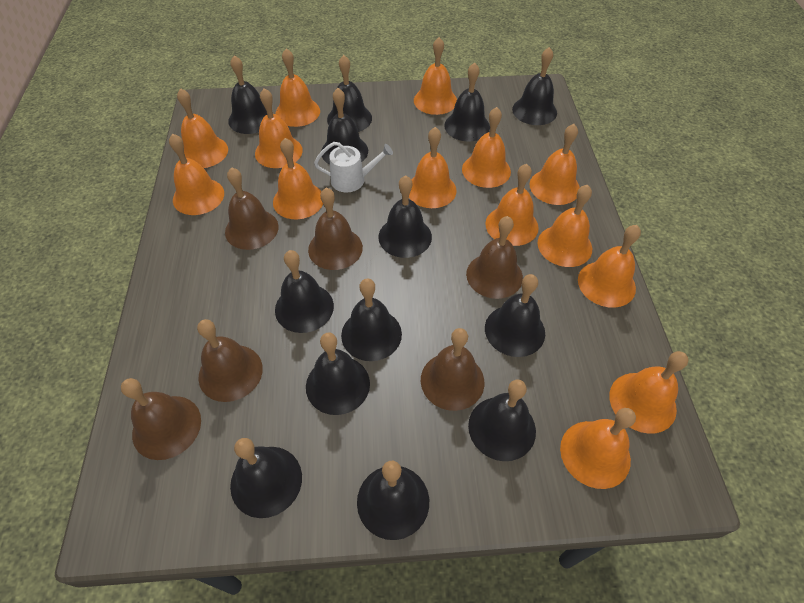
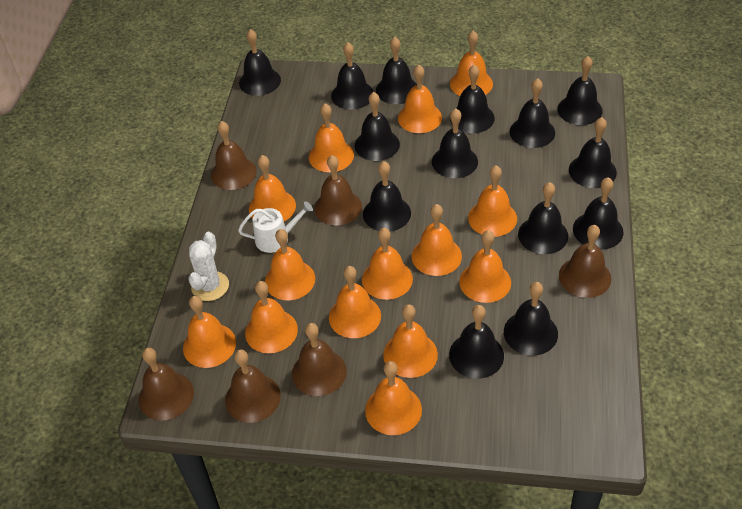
black bell: 13 -> 14
white cactus: 0 -> 1

